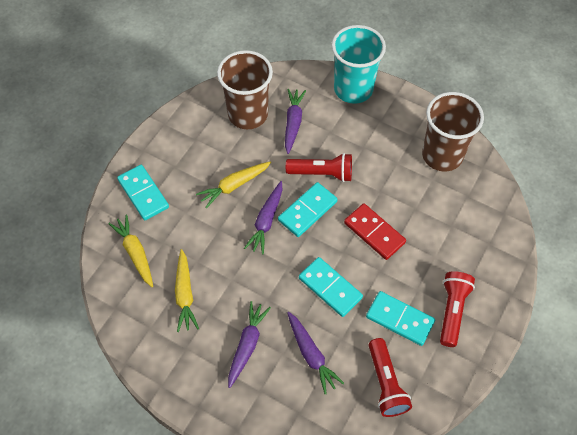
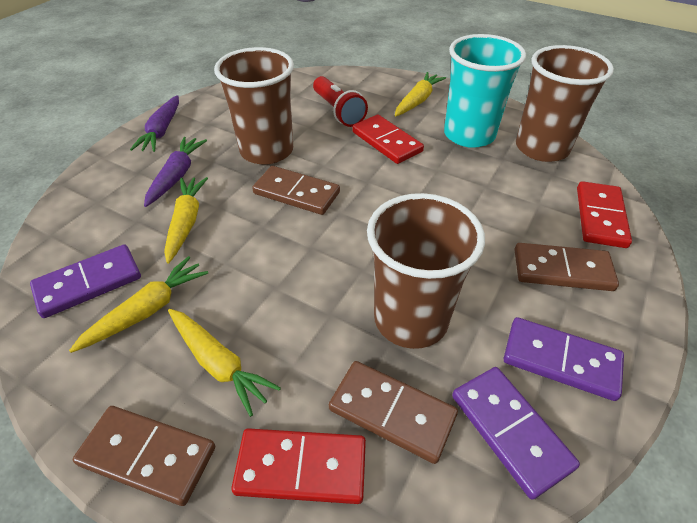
brown cup: 2 -> 3
brown domino: 0 -> 4
purple carrot: 4 -> 2
purple domino: 0 -> 3
red domino: 1 -> 3
red flashlight: 3 -> 1
turquoise domino: 4 -> 0
yellow carrot: 3 -> 4

